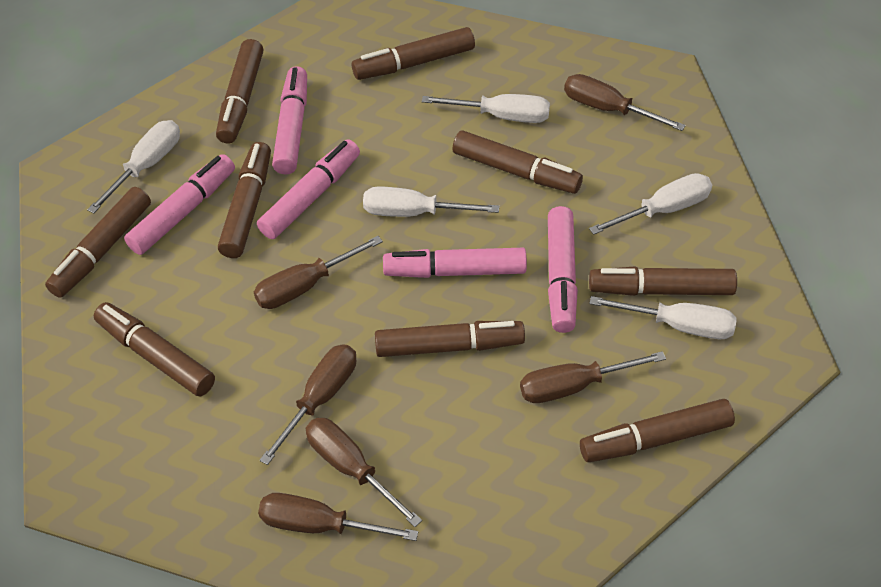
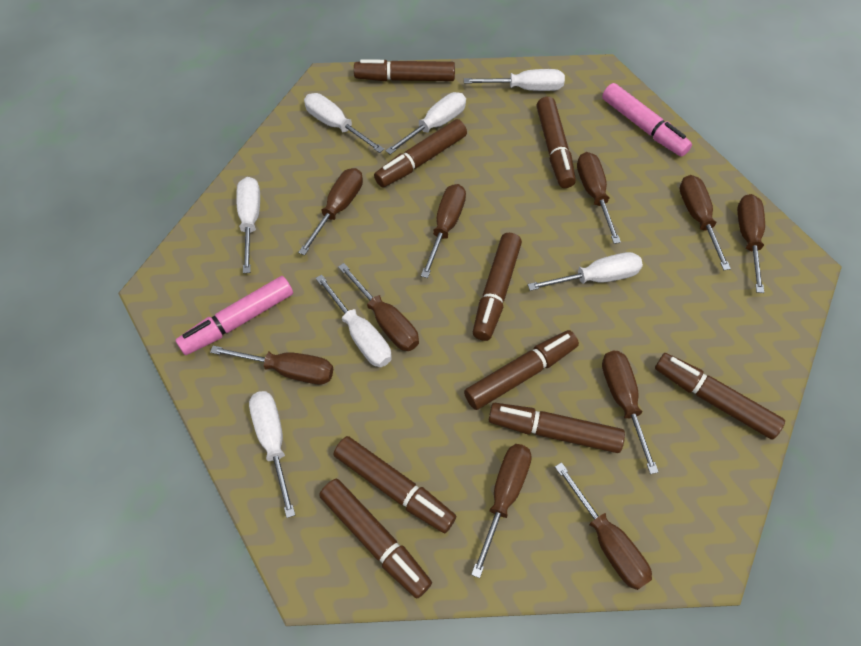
brown screwdriver: 6 -> 10
pink marker: 5 -> 2
white screwdriver: 5 -> 7

